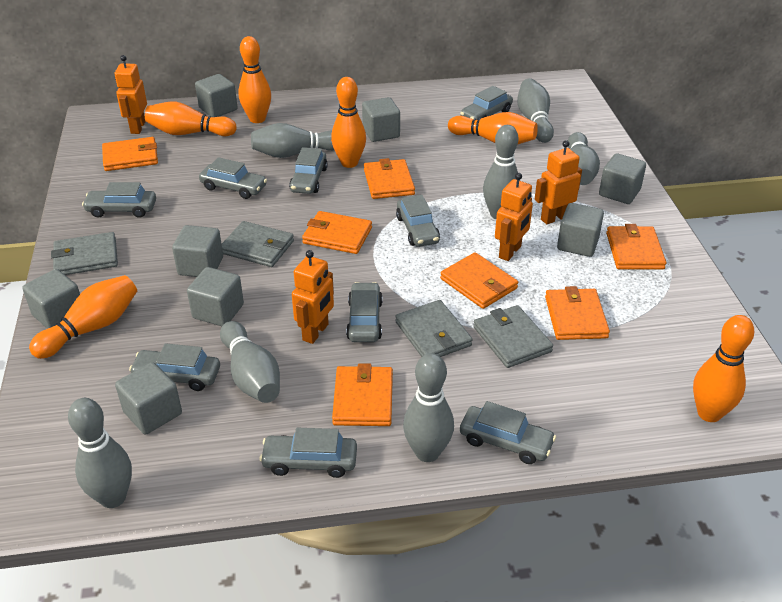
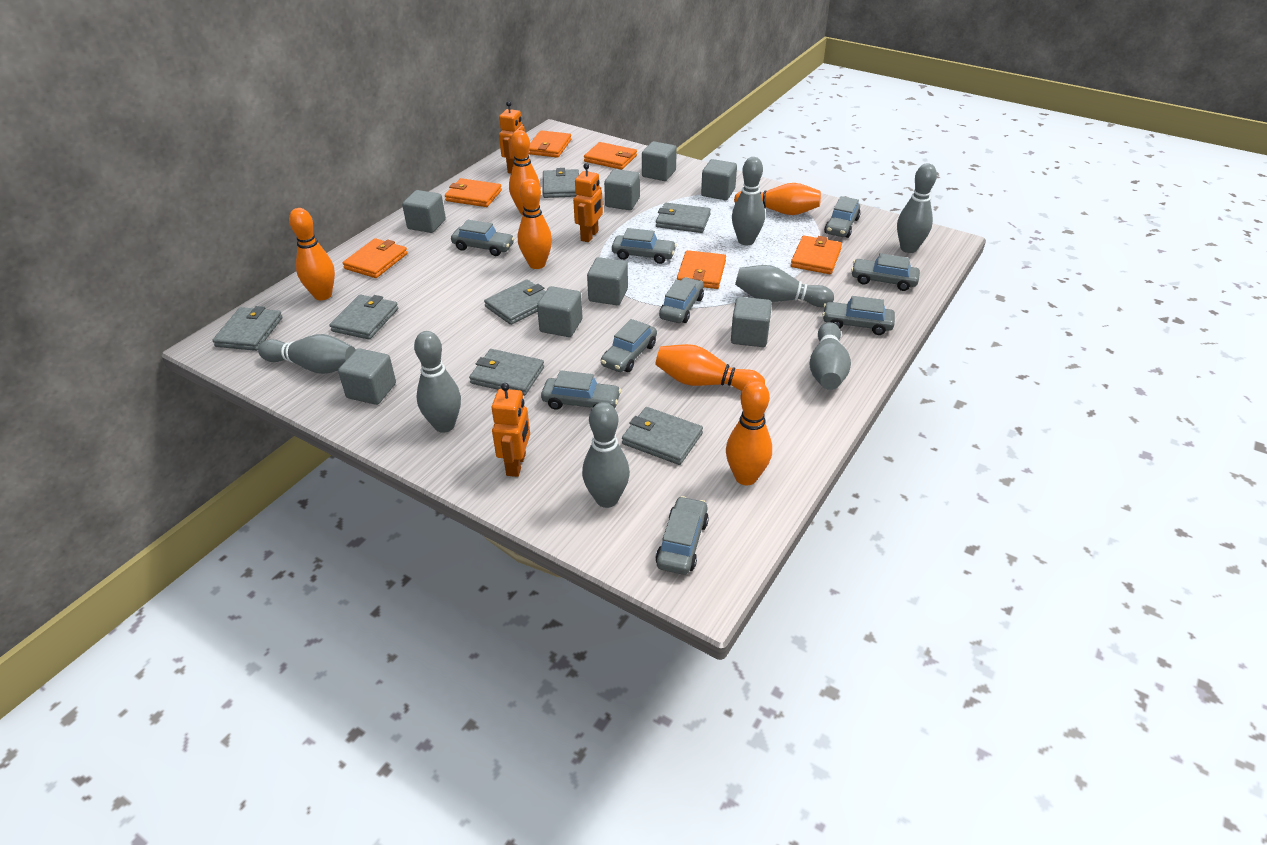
grey wallet: 4 -> 7
orange robot: 4 -> 3
orange wallet: 7 -> 6

